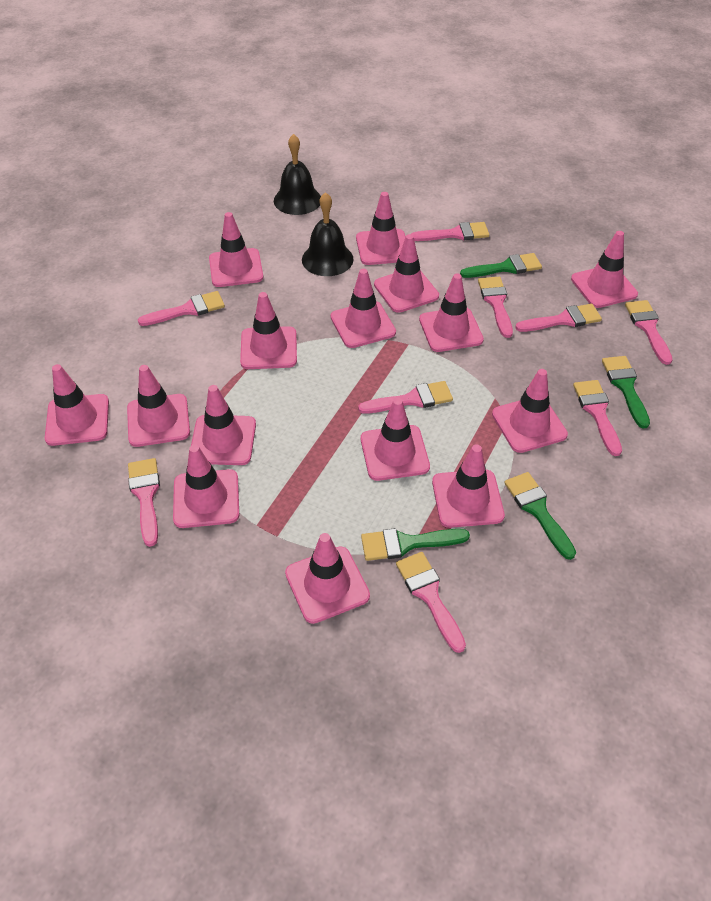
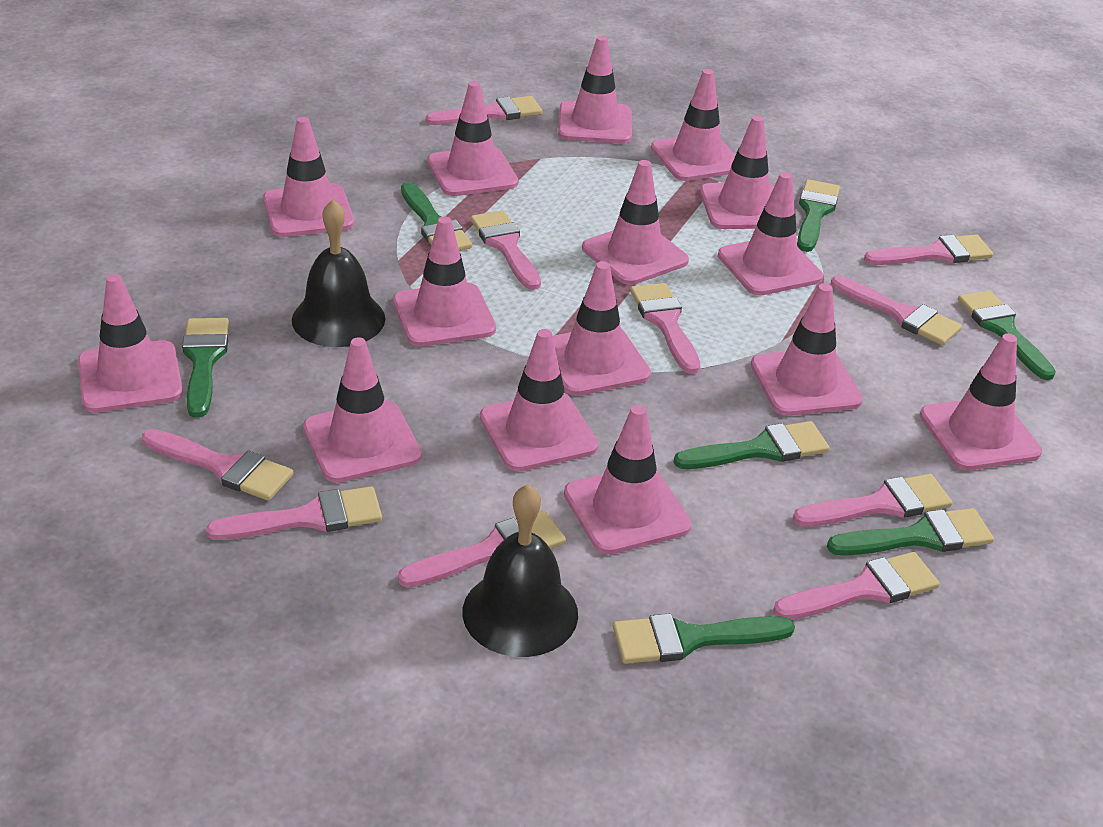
green brush: 4 -> 7
pink brush: 9 -> 10

